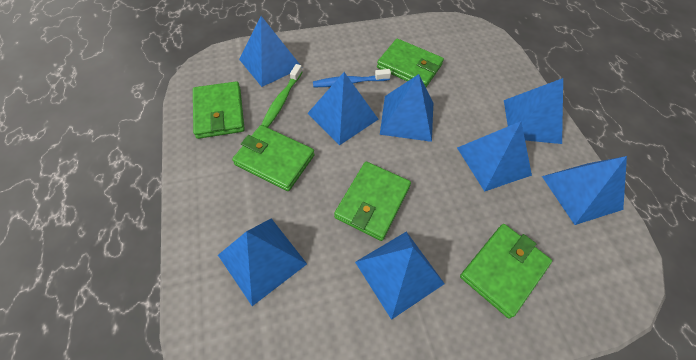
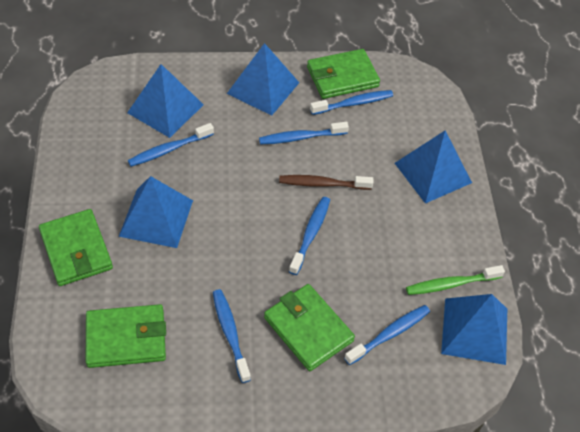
blue pyramid: 8 -> 5
blue toothbrush: 1 -> 6
brown toothbrush: 0 -> 1
green wallet: 5 -> 4

